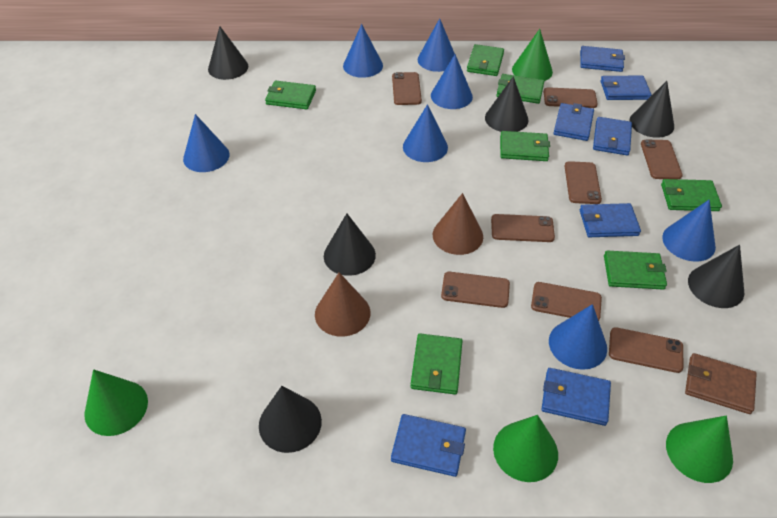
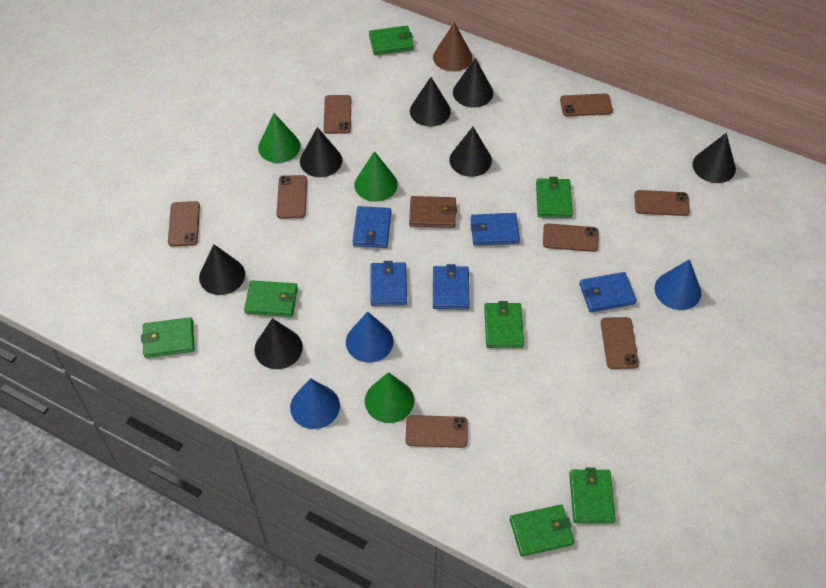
black cone: 6 -> 7
blue cone: 7 -> 3
blue wallet: 7 -> 5
brown cone: 2 -> 1
green cone: 4 -> 3

